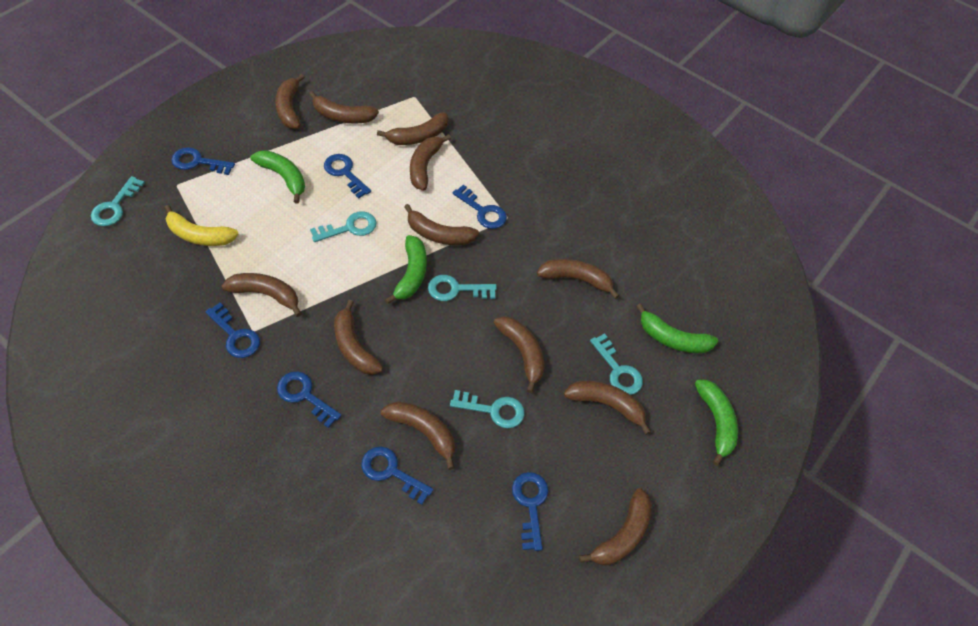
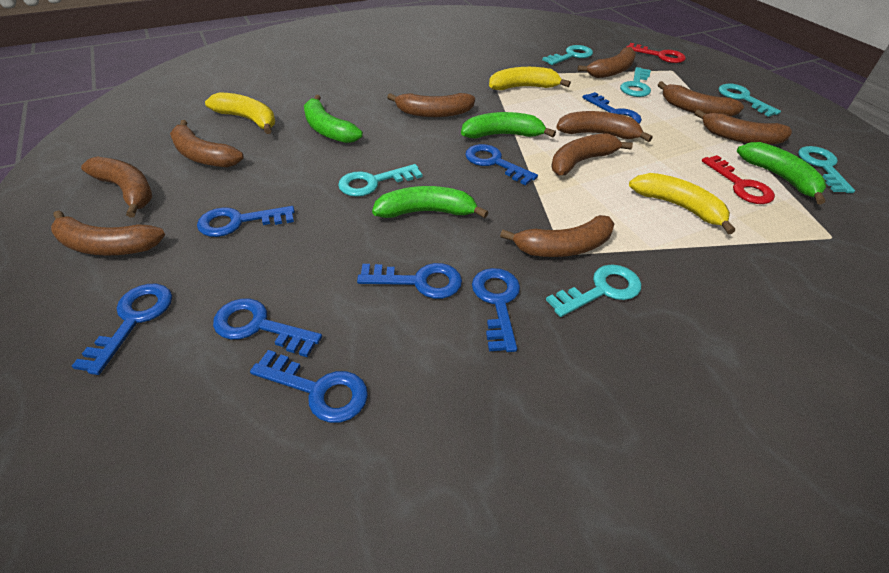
blue key: 7 -> 8
brown banana: 12 -> 10
red key: 0 -> 2
turquoise key: 5 -> 6
yellow banana: 1 -> 3

